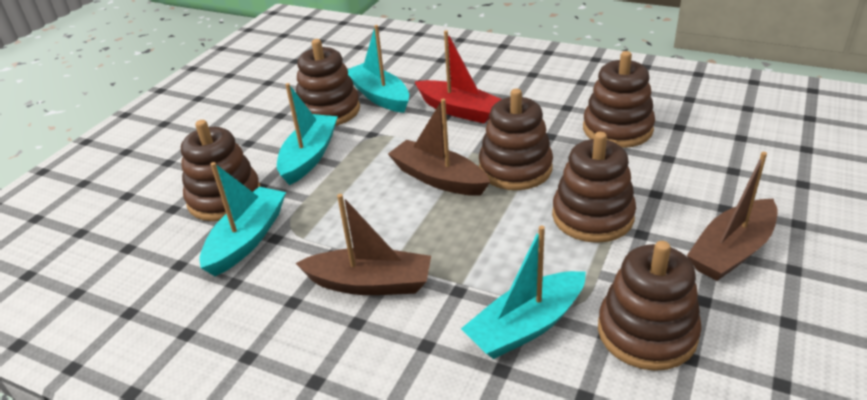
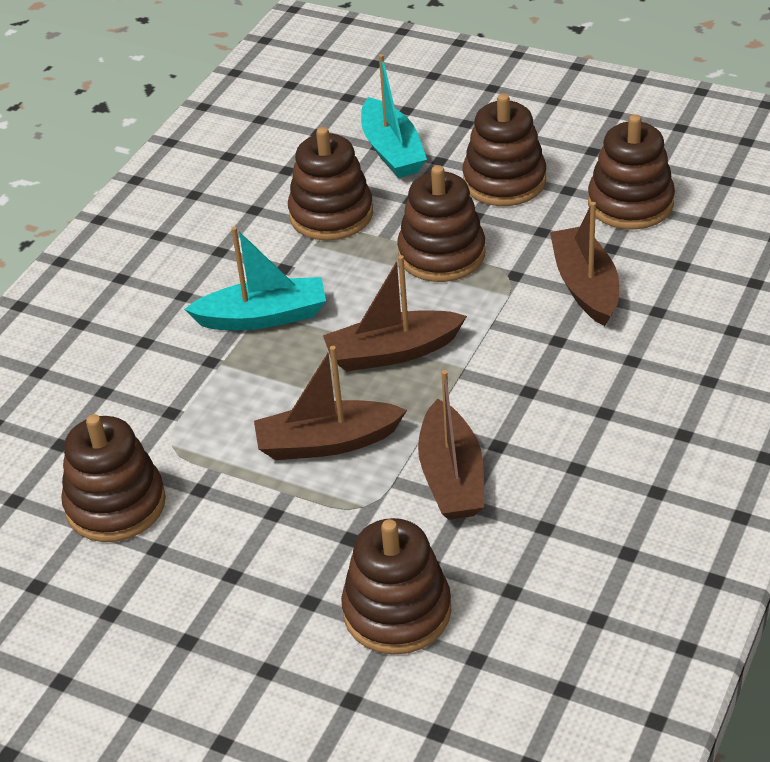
brown boat: 3 -> 4
red boat: 1 -> 0
turquoise boat: 4 -> 2

